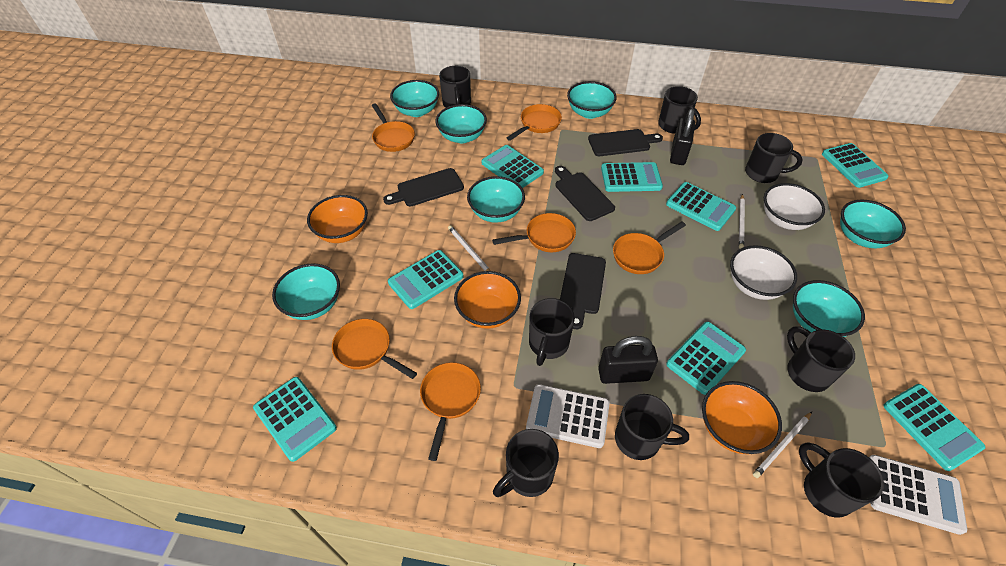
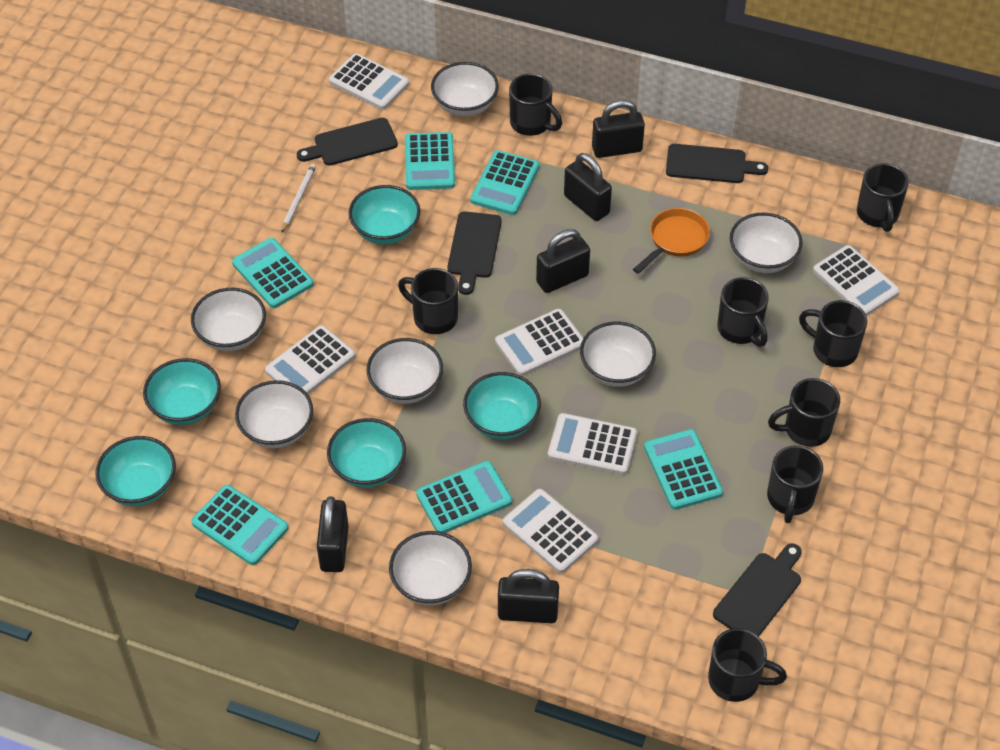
black padlock: 2 -> 5
orange bowl: 3 -> 0
orange pan: 6 -> 1
turquoise bowl: 7 -> 5
turquoise calculator: 8 -> 6
white bowl: 2 -> 7
white calculator: 2 -> 6
white pencil: 3 -> 1

